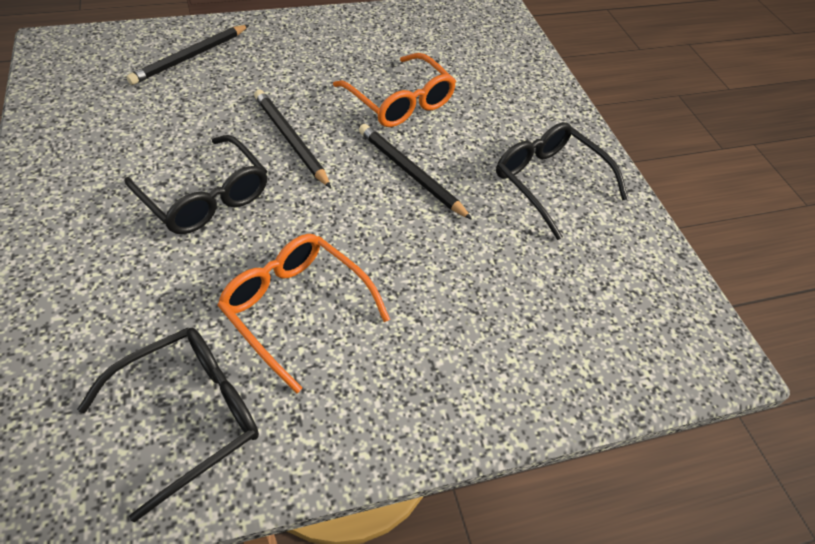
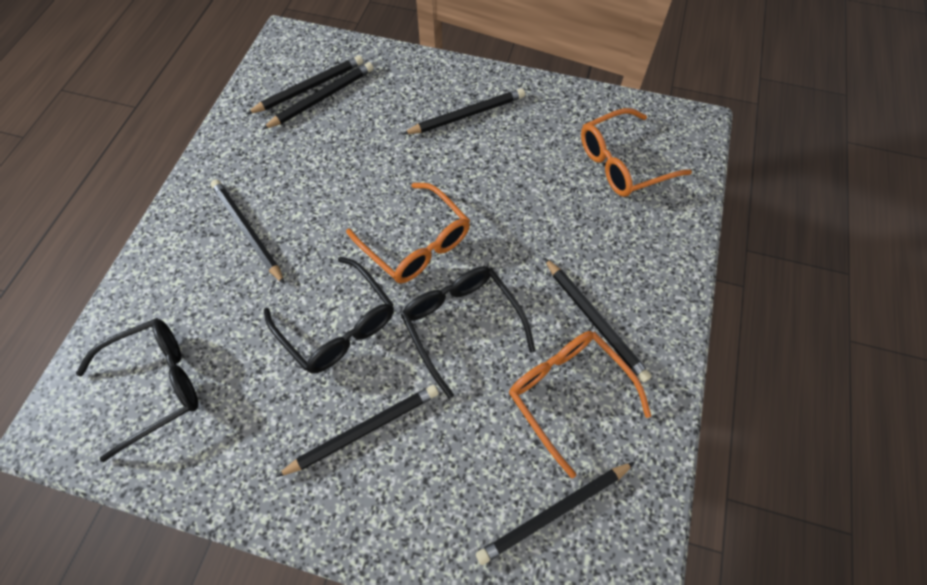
black pencil: 3 -> 7
orange glasses: 2 -> 3

